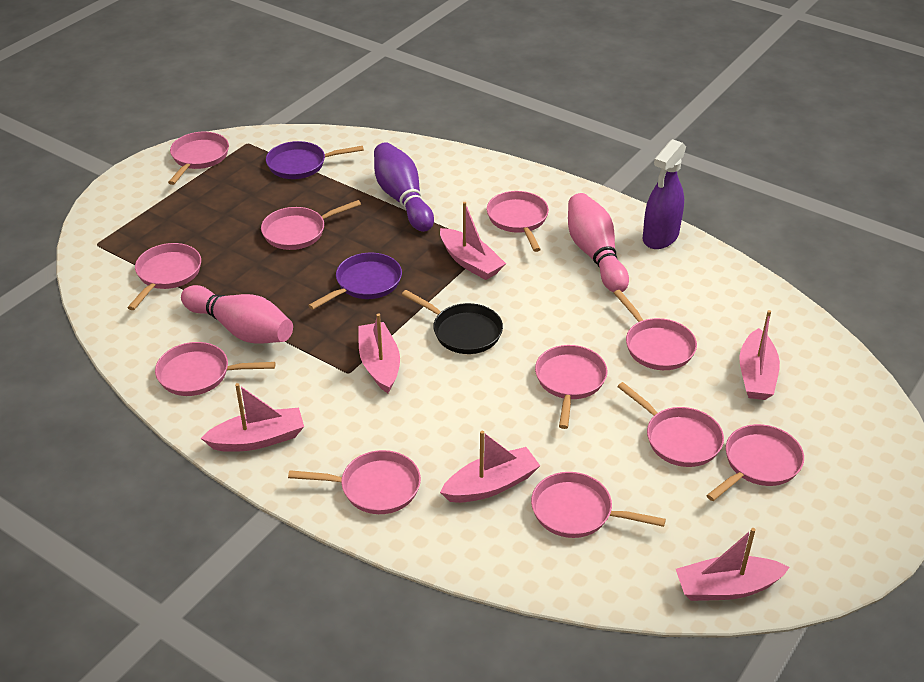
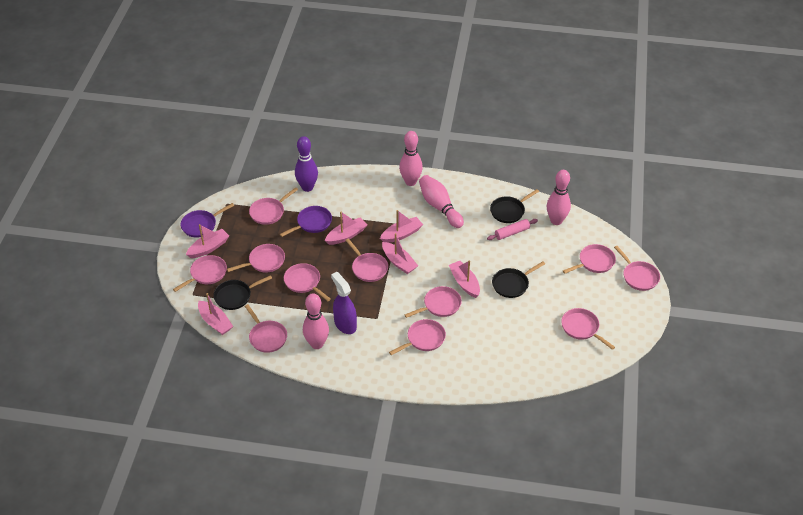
black pan: 1 -> 3
pink bowling pin: 2 -> 4
pink rolling pin: 0 -> 1

